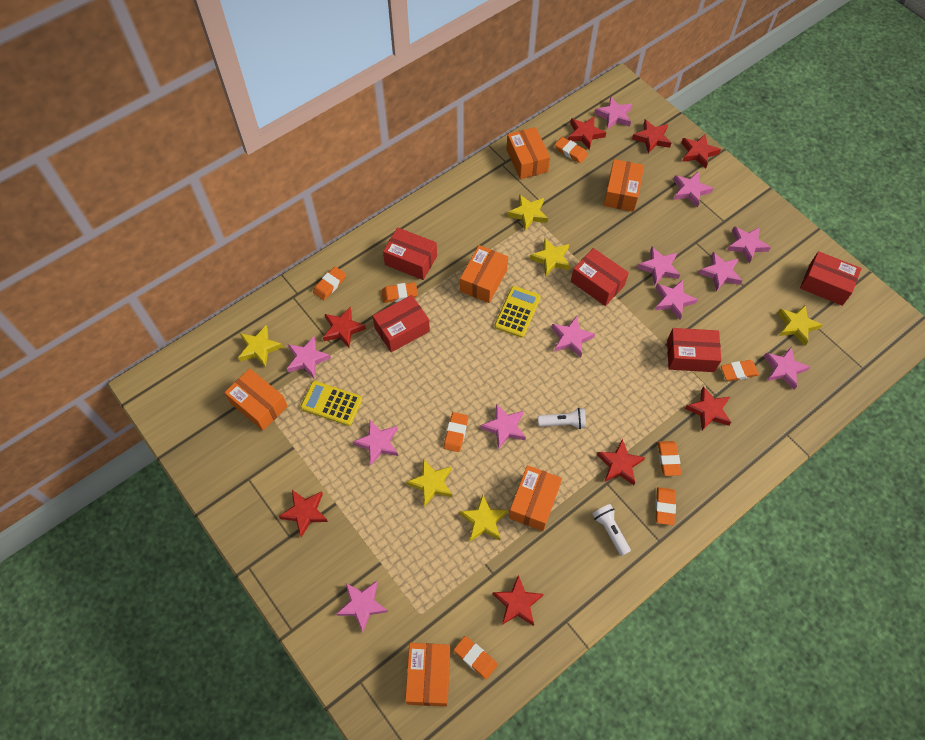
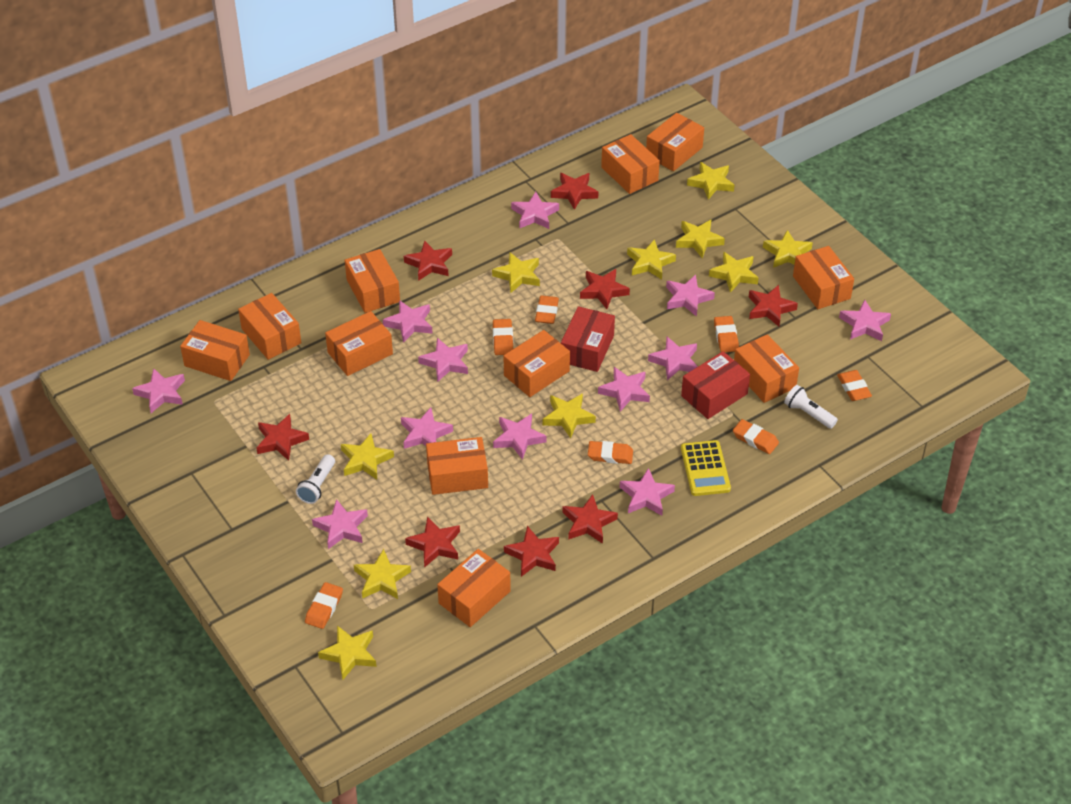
orange box: 6 -> 11
orange eraser: 8 -> 7
red box: 5 -> 2
yellow calculator: 2 -> 1
yellow star: 6 -> 10

